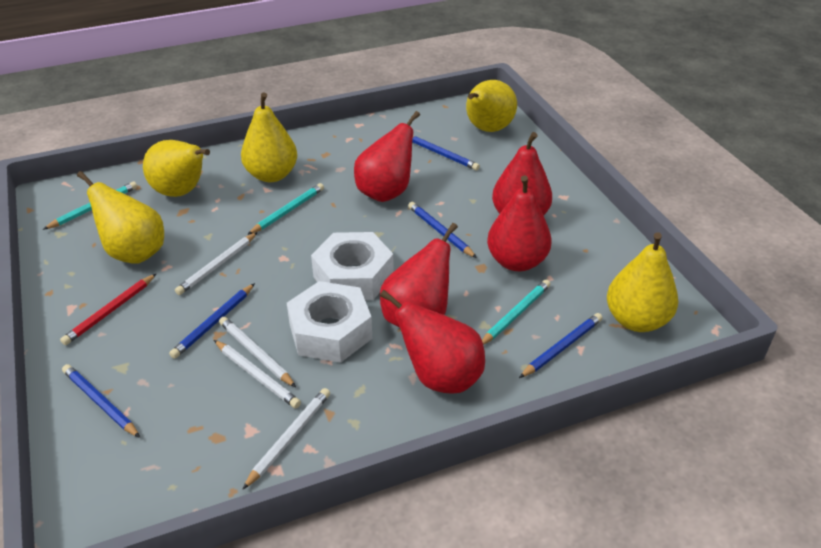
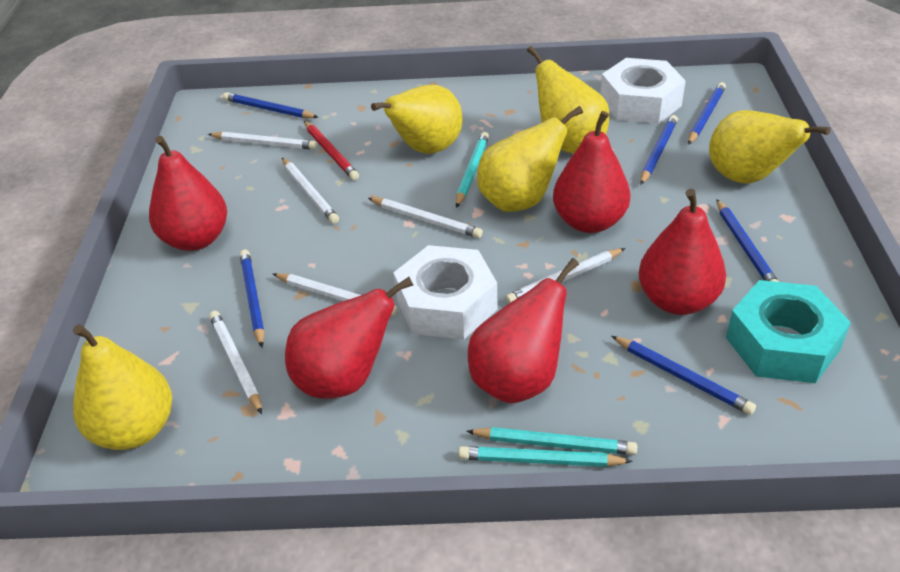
blue pencil: 5 -> 6
turquoise nut: 0 -> 1
white pencil: 4 -> 6

